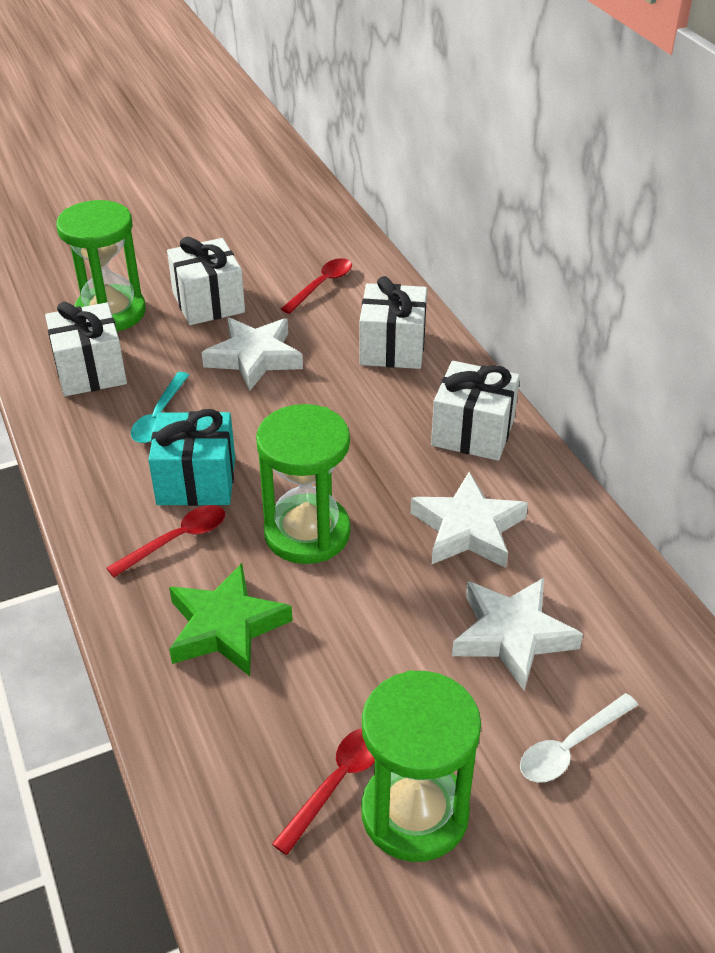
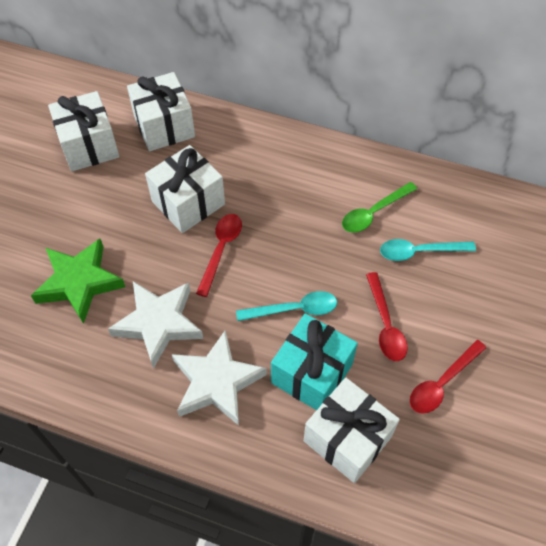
green hourglass: 3 -> 0
green spoon: 0 -> 1
turquoise spoon: 1 -> 2
white spoon: 1 -> 0
white star: 3 -> 2

